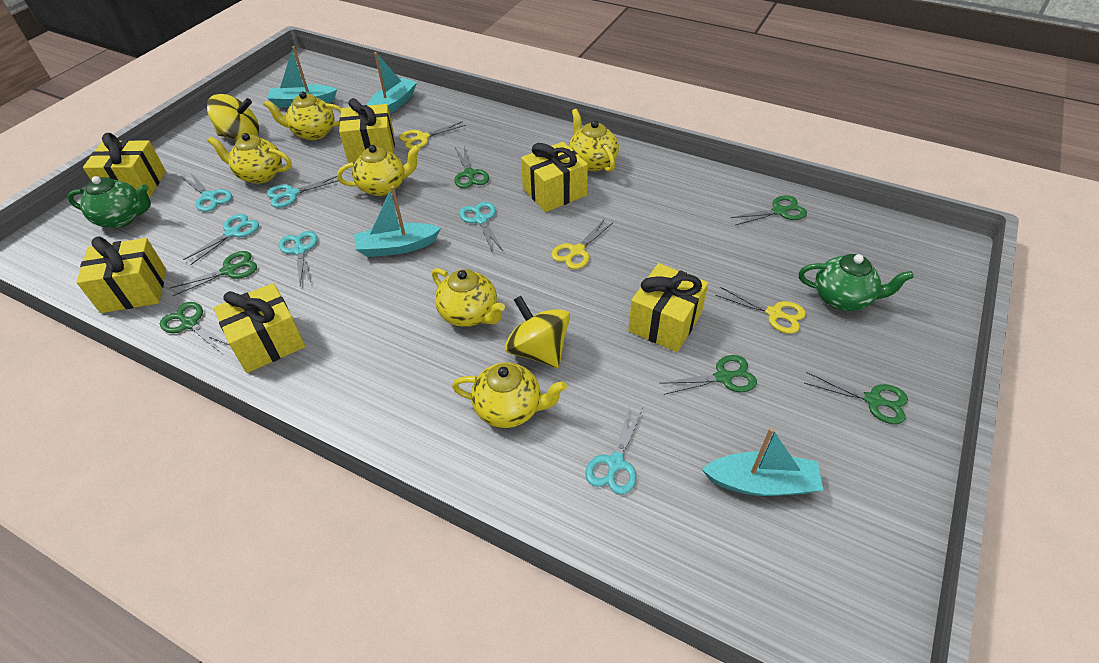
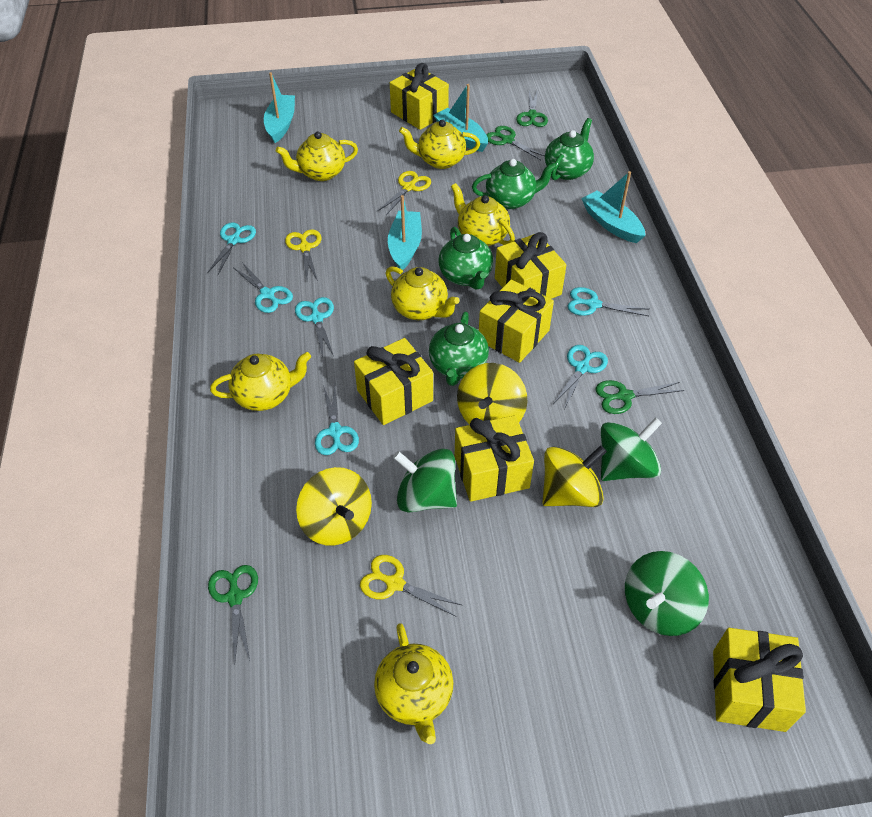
green scissors: 6 -> 4
green spinning top: 0 -> 3
green teapot: 2 -> 4
yellow spinning top: 2 -> 3

